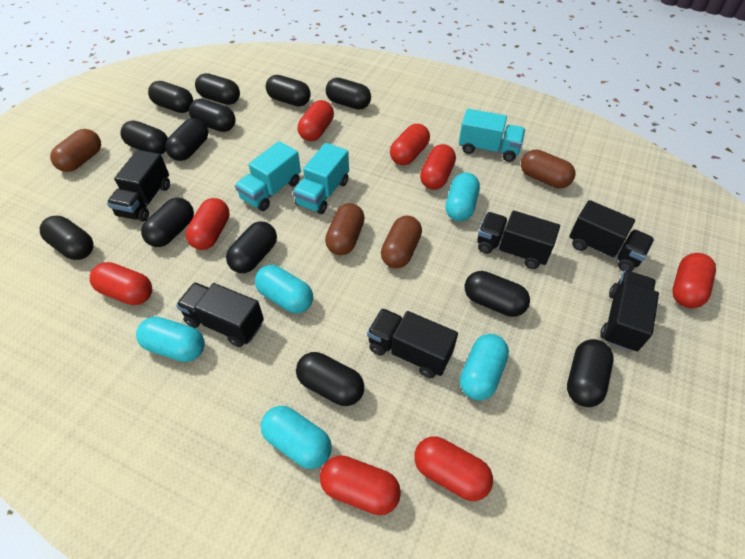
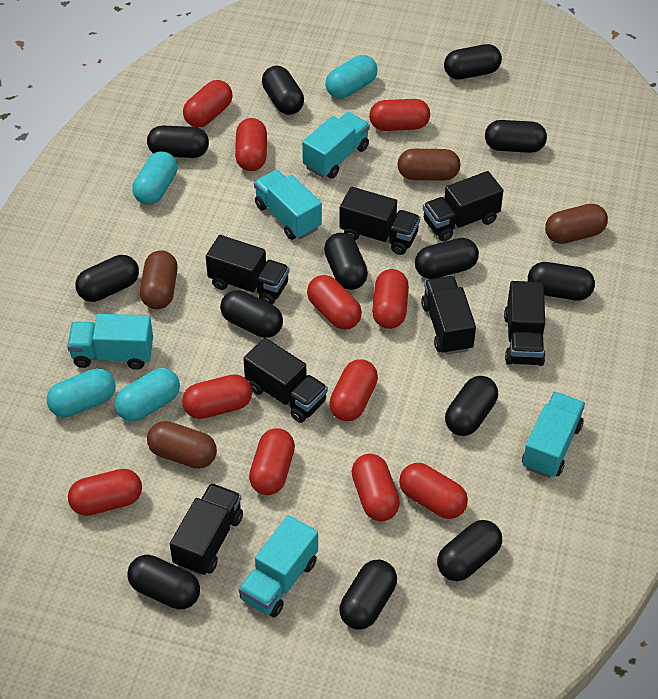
black truck: 6 -> 7
red capsule: 8 -> 11
turquoise capsule: 5 -> 4
turquoise truck: 3 -> 5

